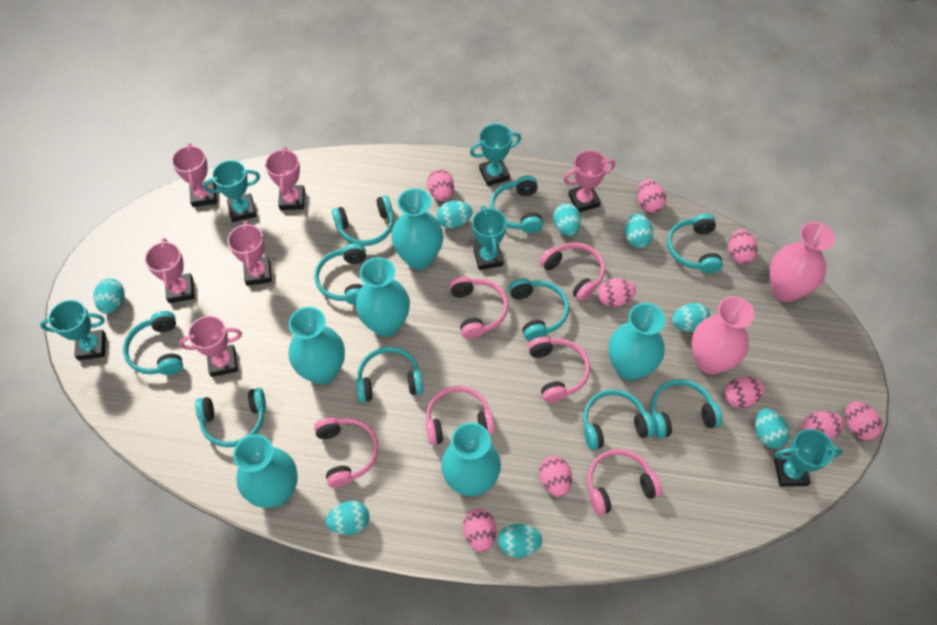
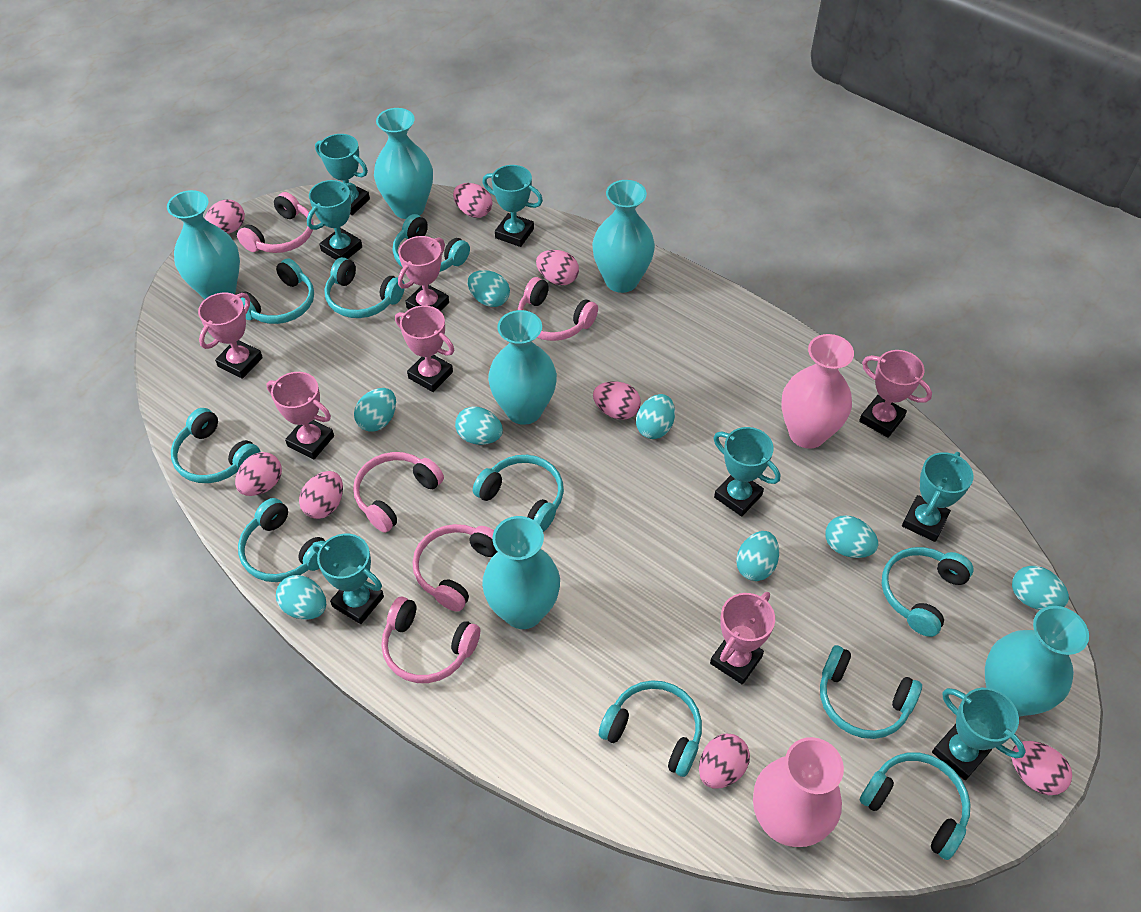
pink egg: 9 -> 8
pink headphones: 6 -> 5
turquoise trophy: 5 -> 7

